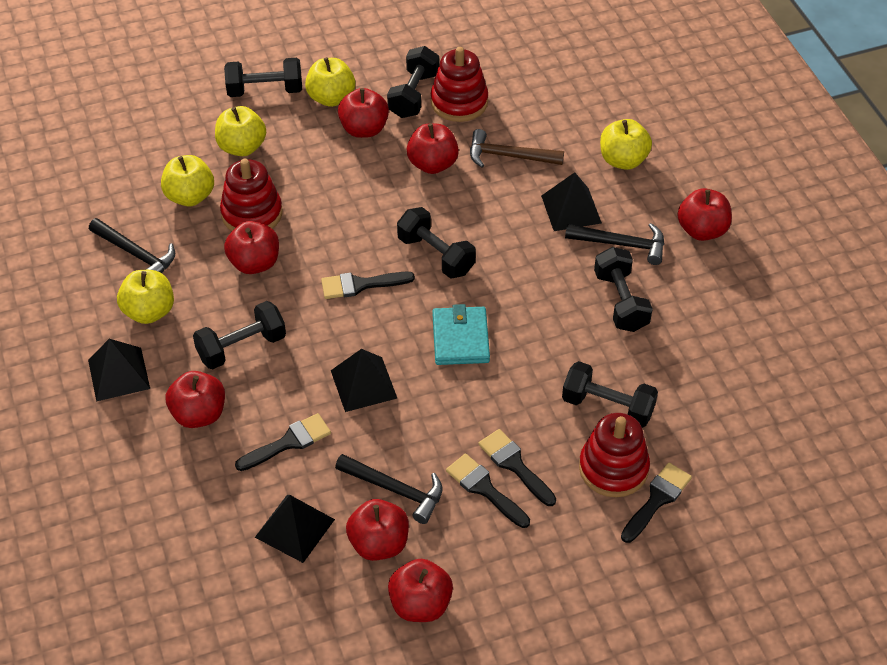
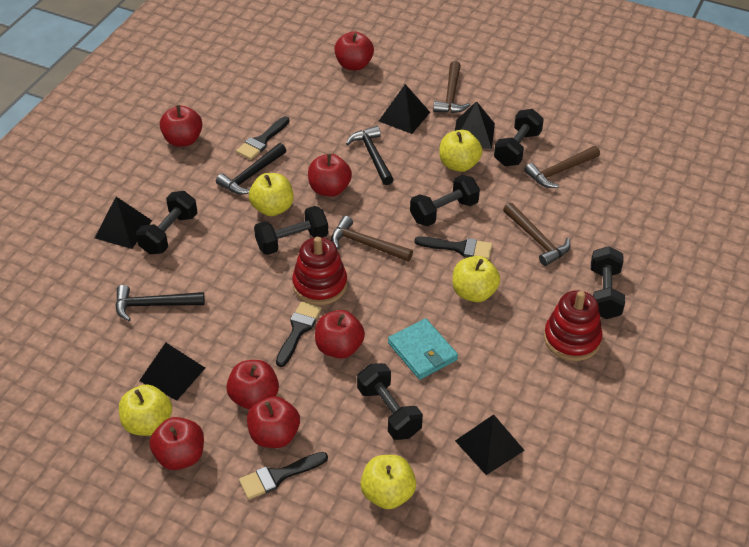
black brush: 5 -> 4
black pyramid: 4 -> 5
brown hammer: 1 -> 4
red stacking toy: 3 -> 2

